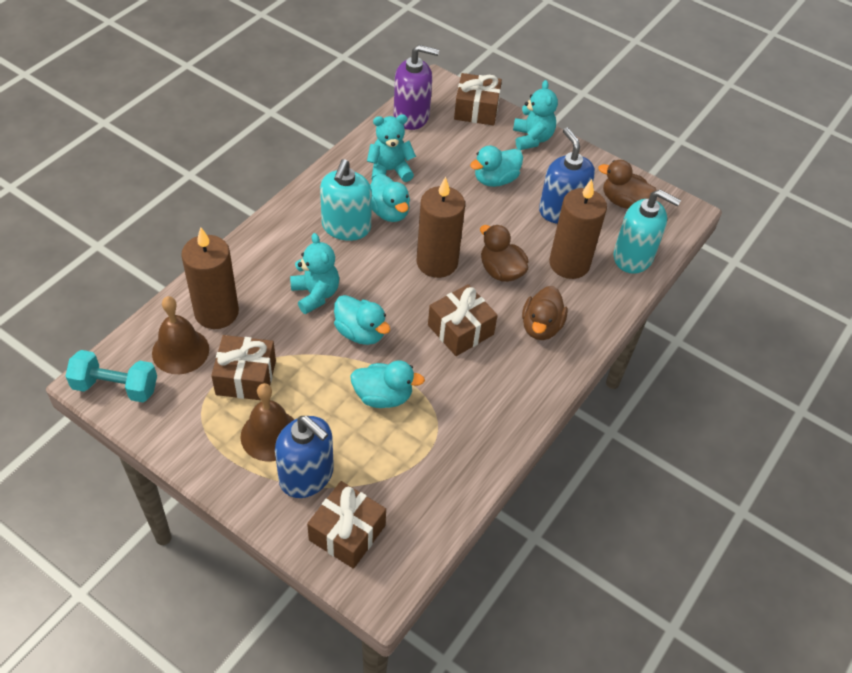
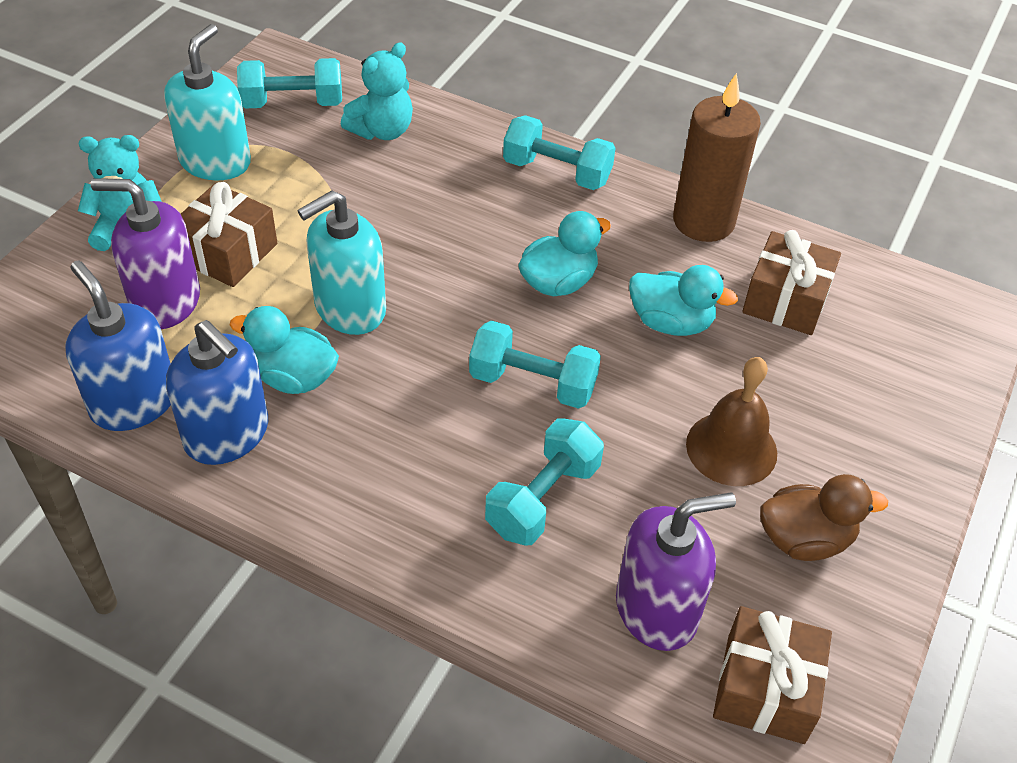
brown bell: 2 -> 1
brown candle: 3 -> 1
brown duck: 3 -> 1
brown gift: 4 -> 3
purple soap dispenser: 1 -> 2
turquoise duck: 4 -> 3
turquoise dumbbell: 1 -> 4
turquoise teddy bear: 3 -> 2

